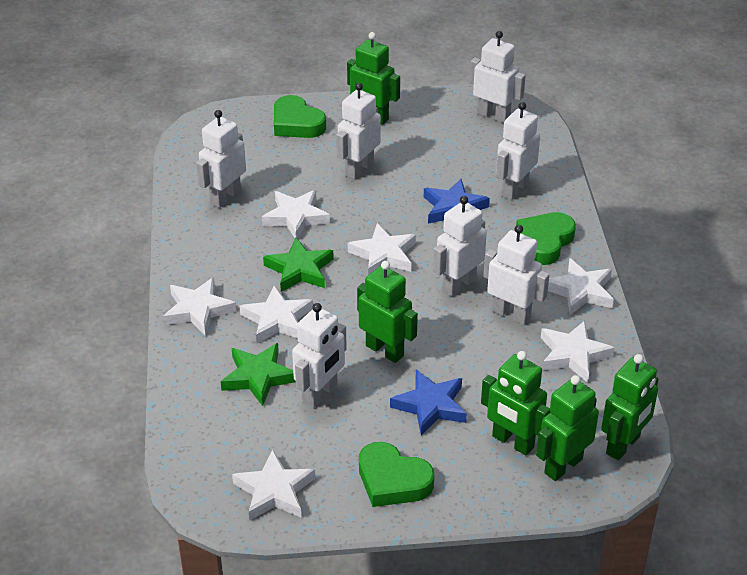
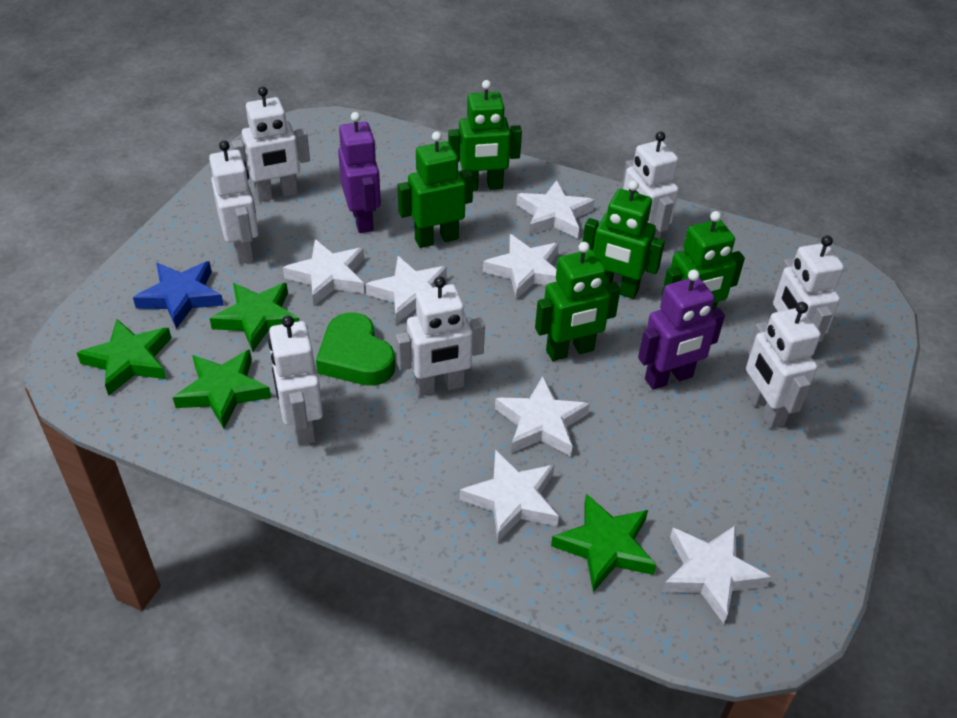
blue star: 2 -> 1
green heart: 3 -> 1
green star: 2 -> 4
purple robot: 0 -> 2

